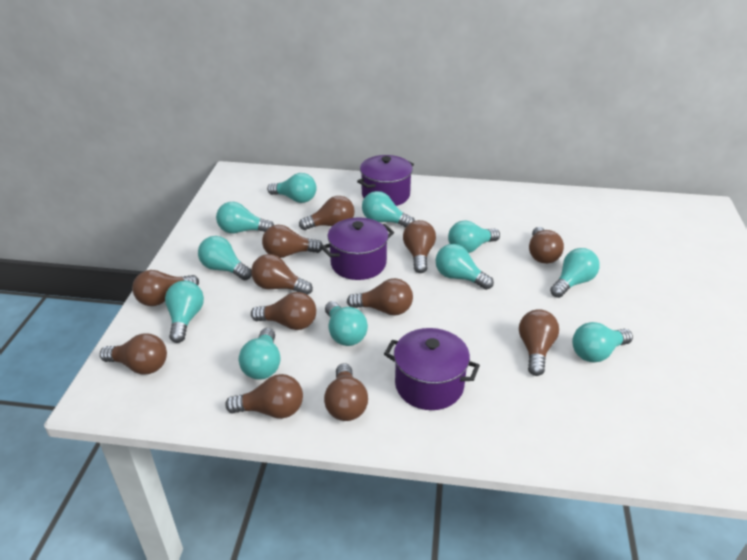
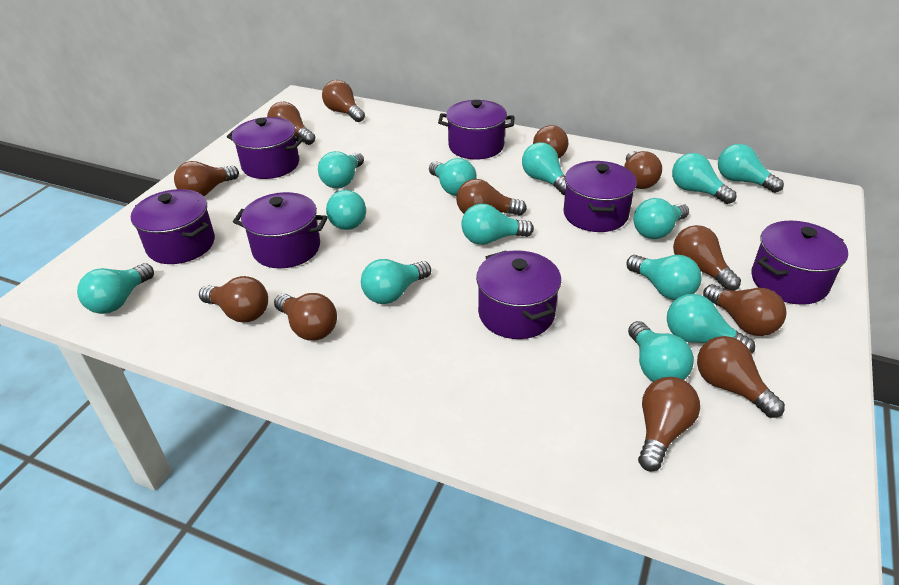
purple pot: 3 -> 7
turquoise light bulb: 11 -> 13

